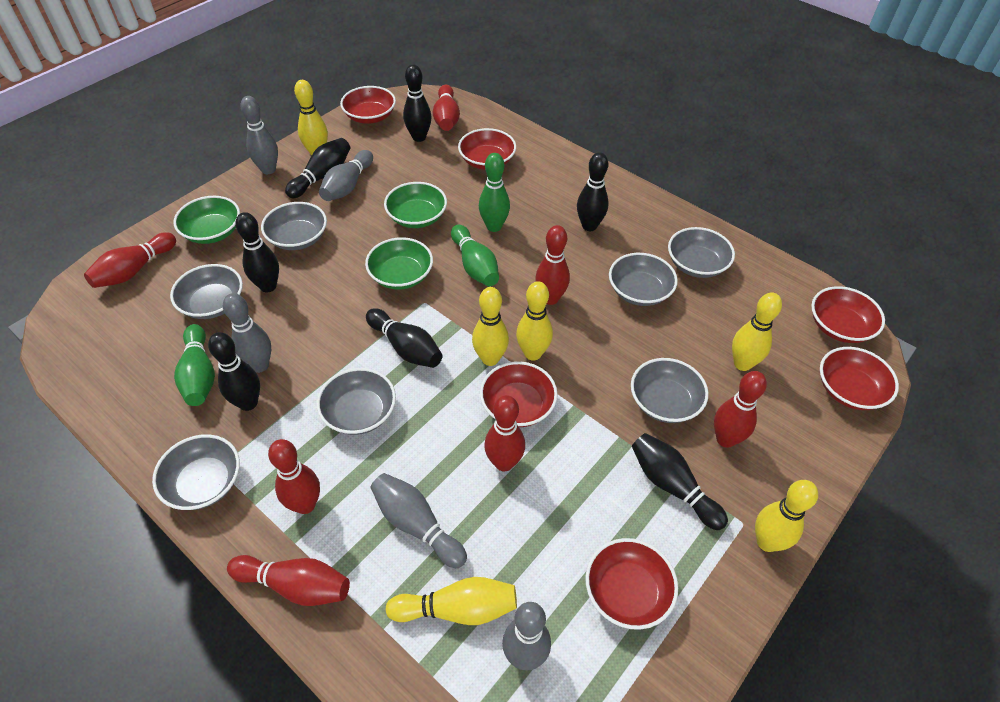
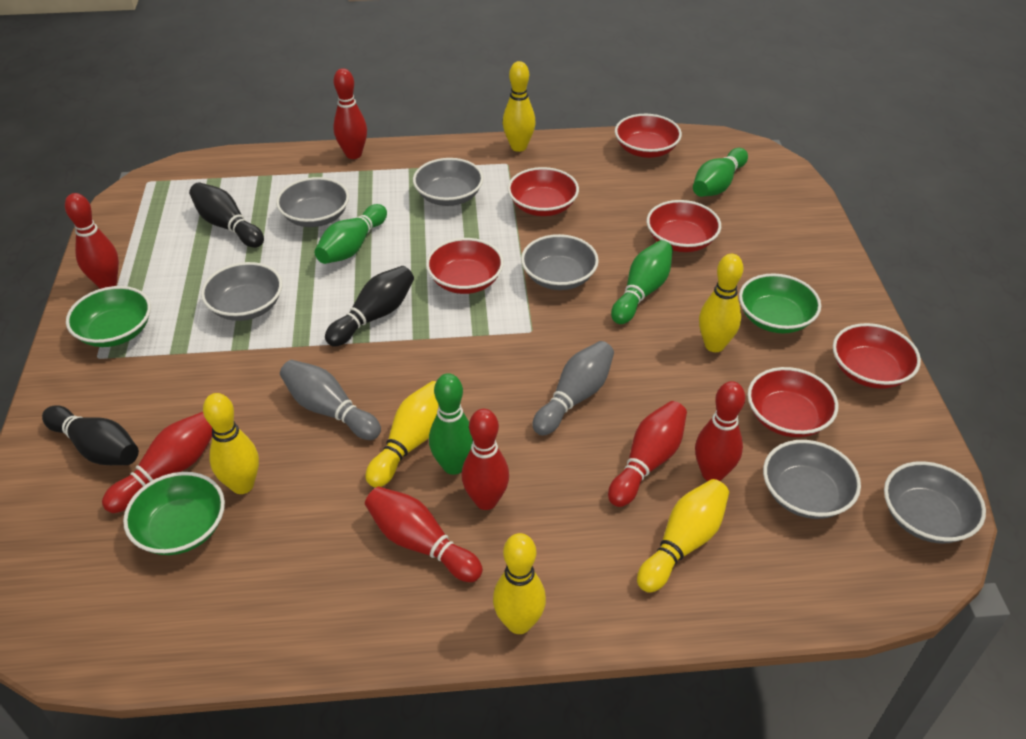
black bowling pin: 7 -> 3
green bowling pin: 3 -> 4
grey bowl: 7 -> 6
grey bowling pin: 5 -> 2

